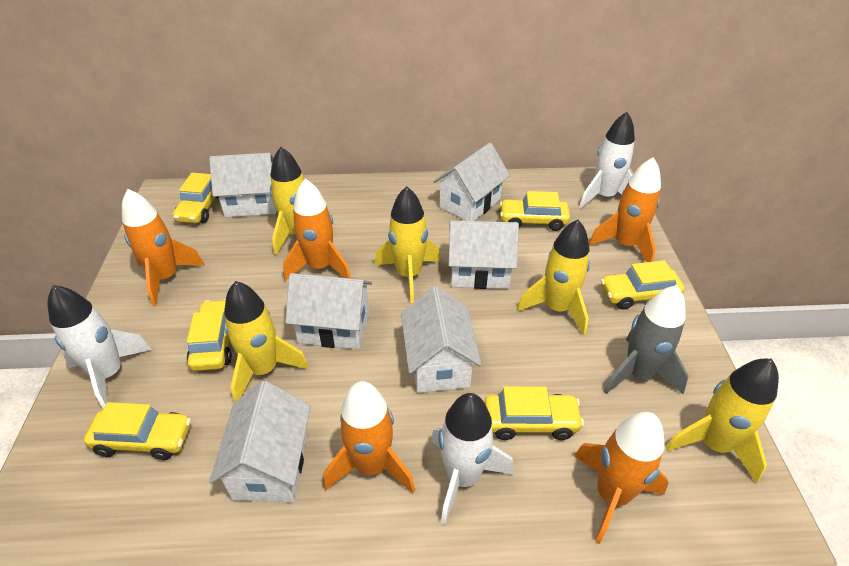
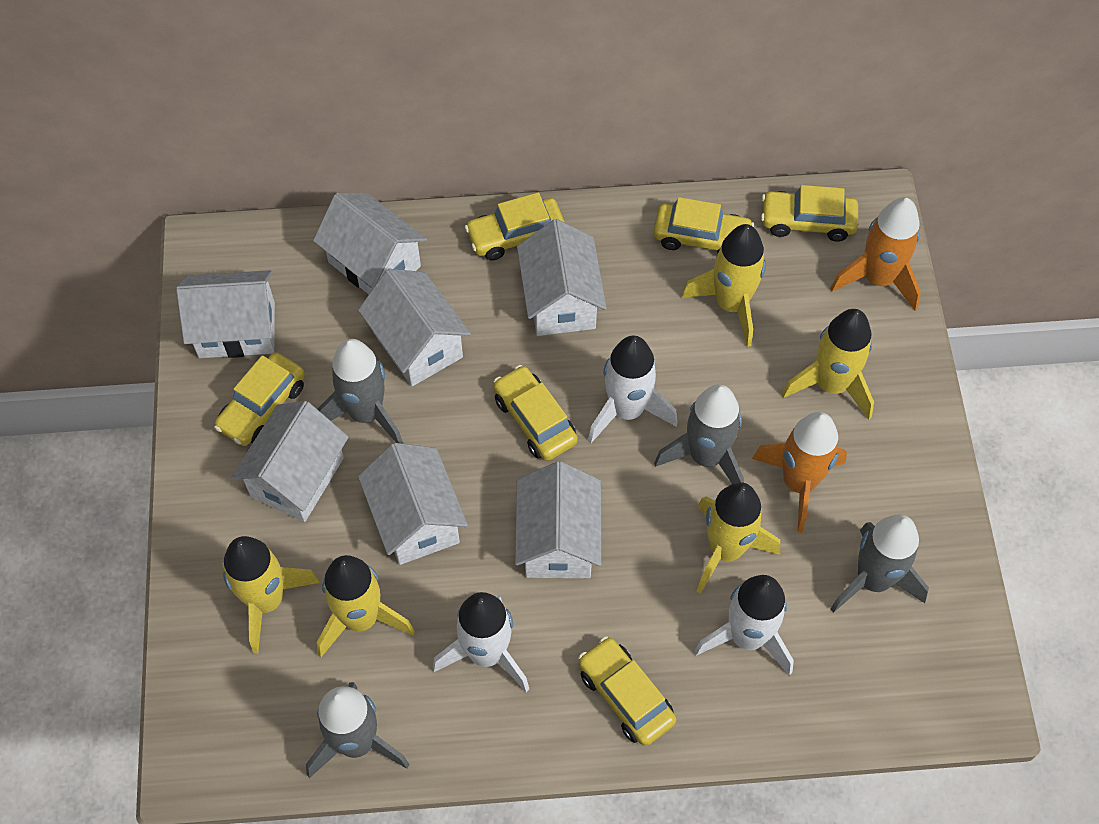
grey rocket: 1 -> 4
orange rocket: 5 -> 2
white house: 6 -> 7

